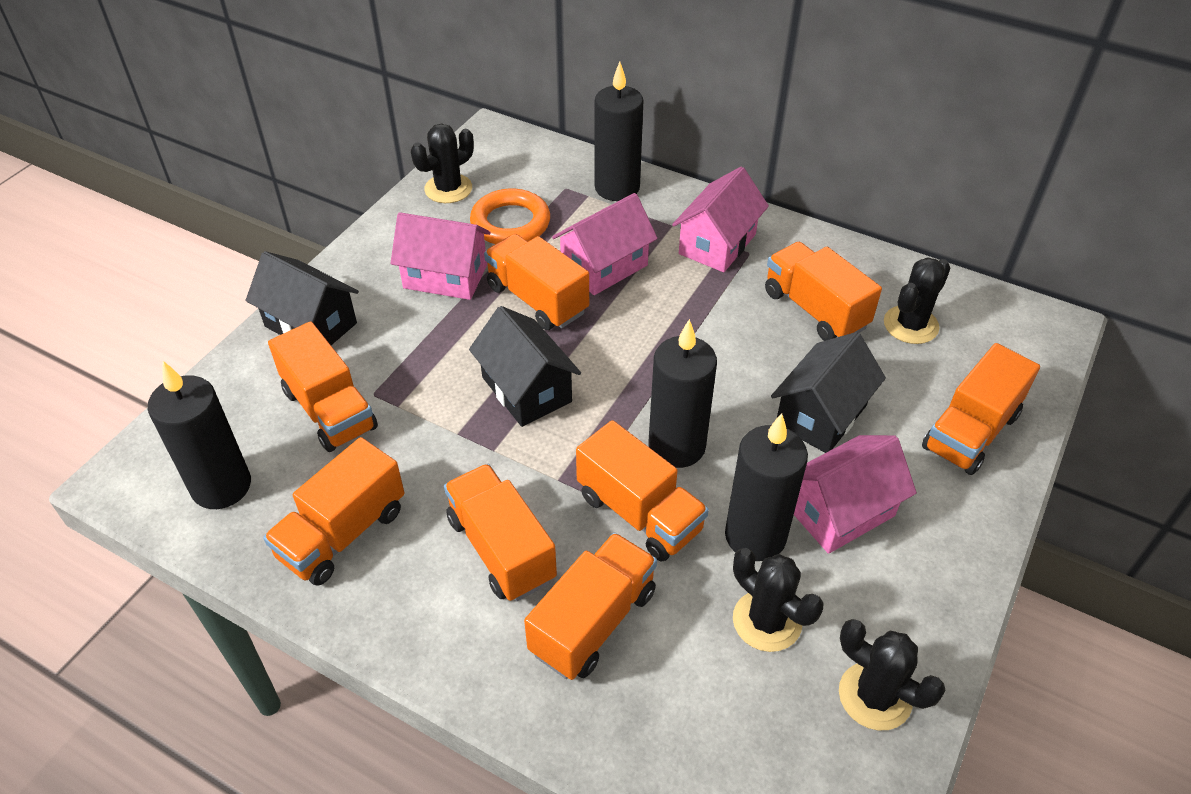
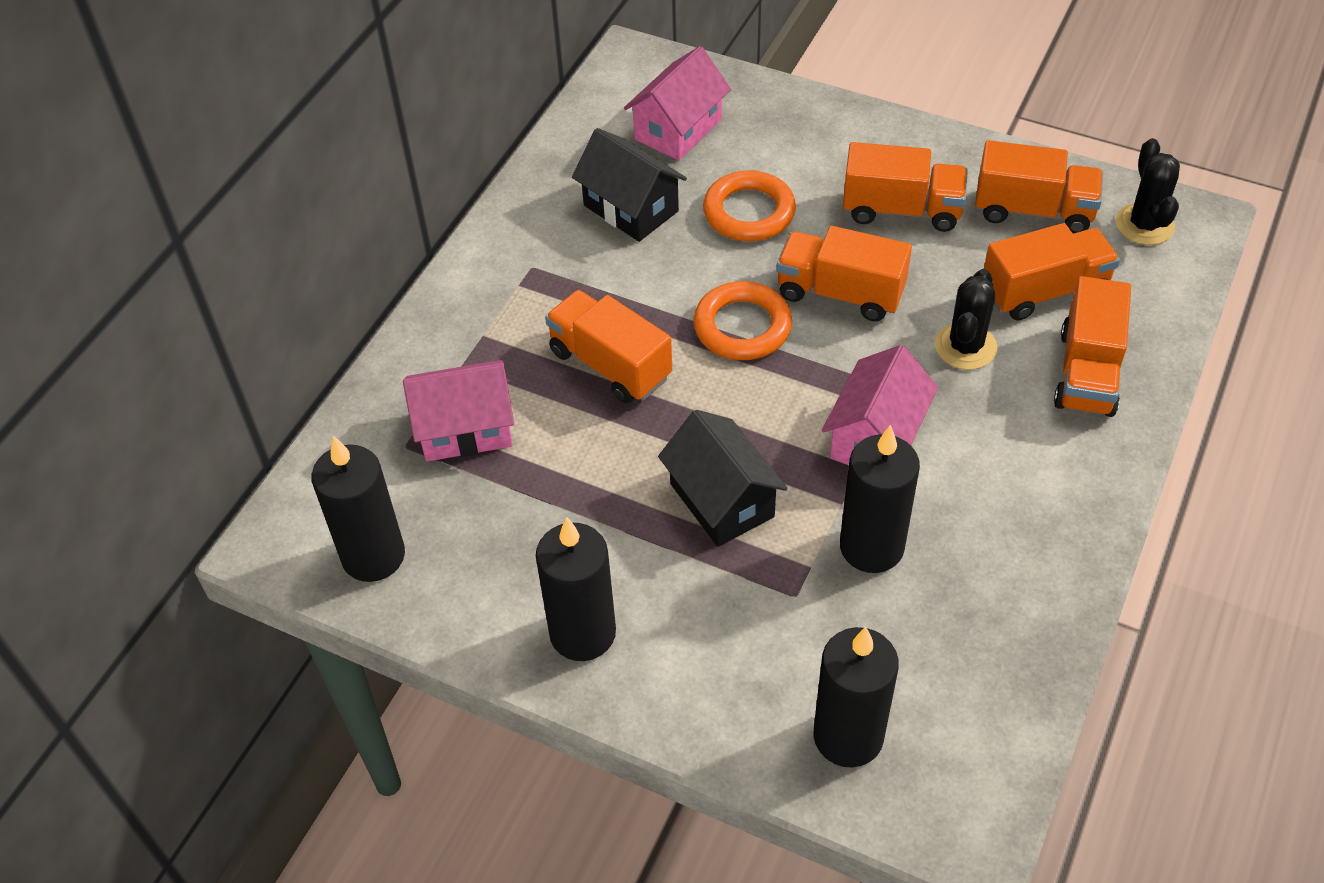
black cactus: 4 -> 2
black house: 3 -> 2
orange ring: 1 -> 2
orange truck: 8 -> 6
pink house: 4 -> 3

